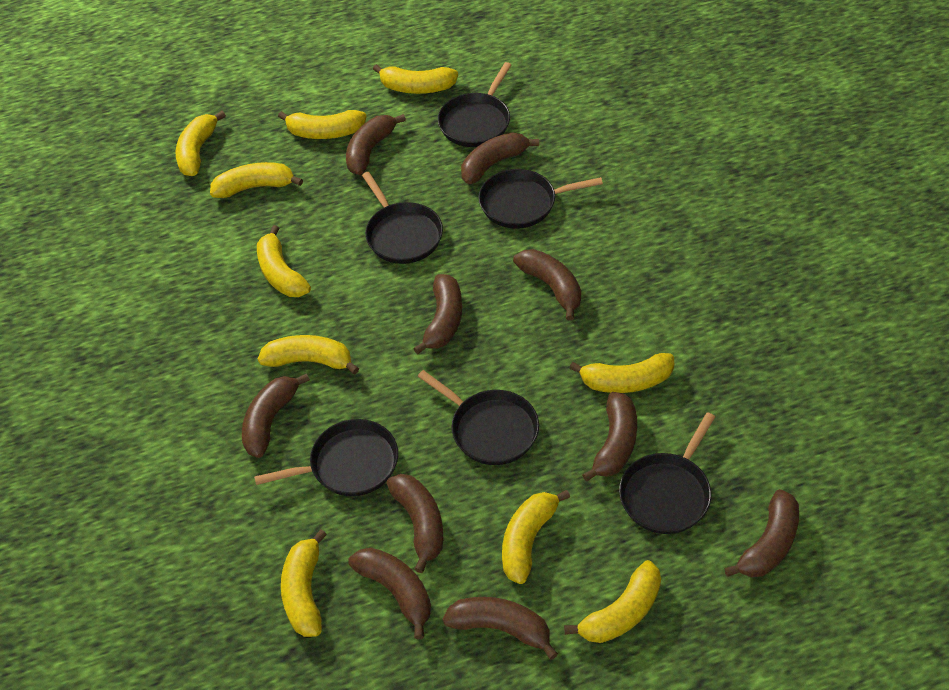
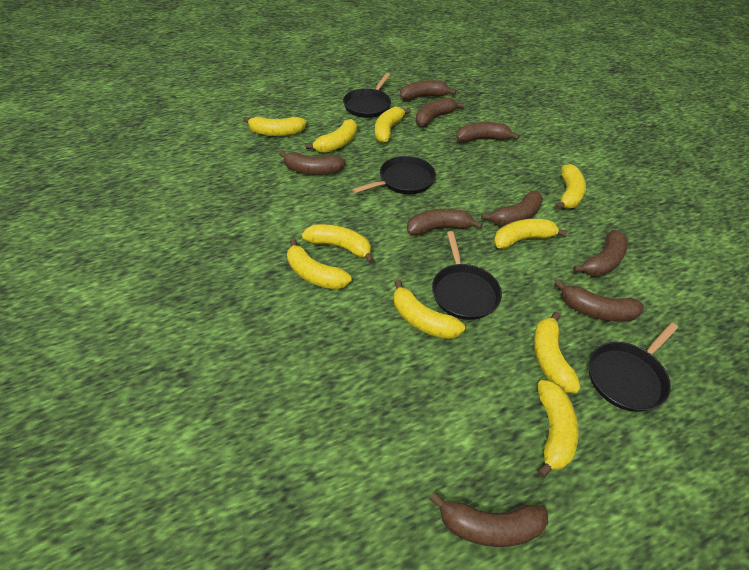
black pan: 6 -> 4
brown banana: 10 -> 9

